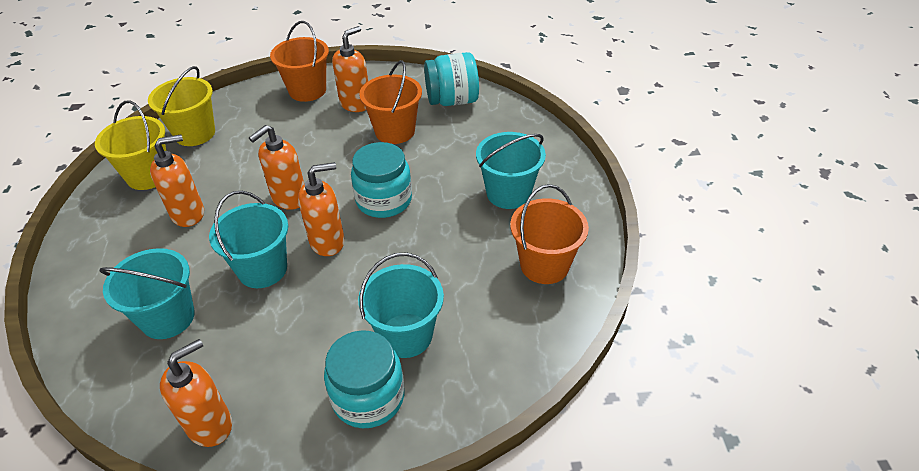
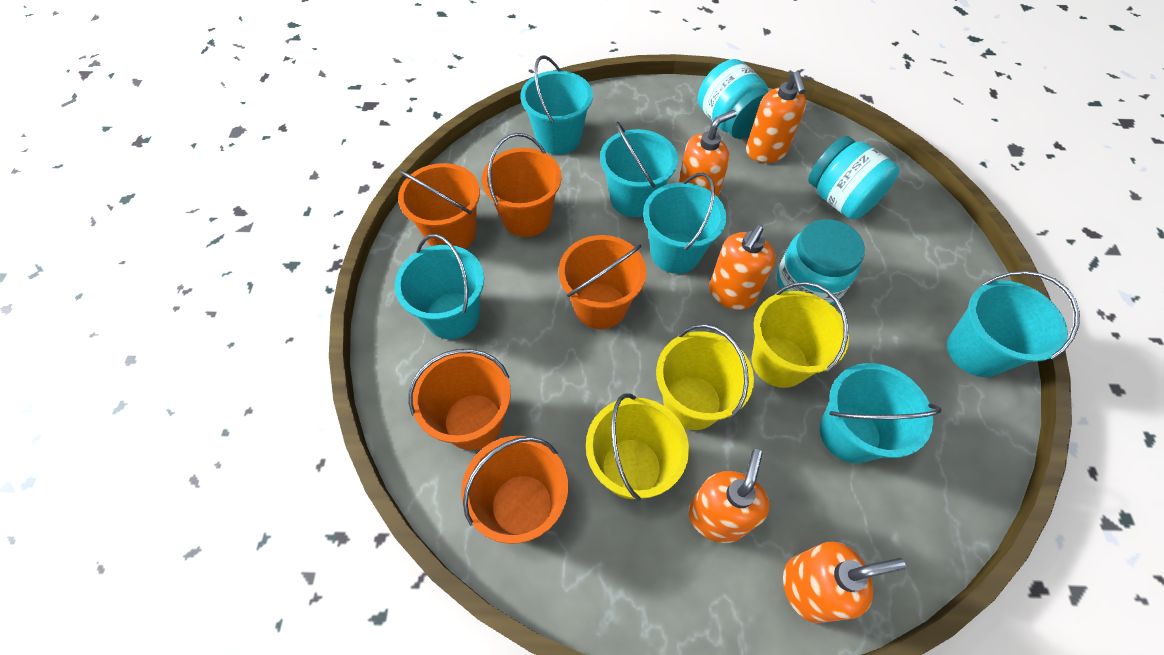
orange bucket: 3 -> 5
turquoise bucket: 4 -> 6
yellow bucket: 2 -> 3

